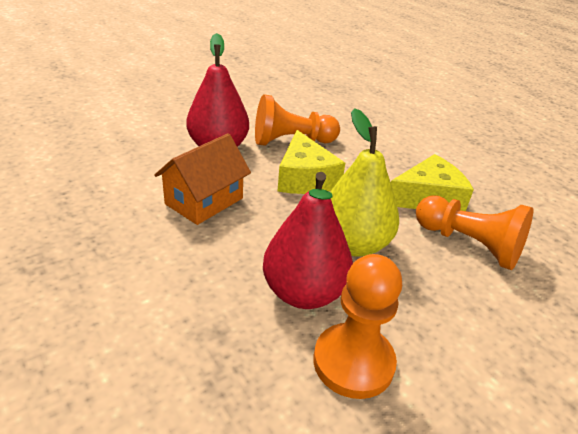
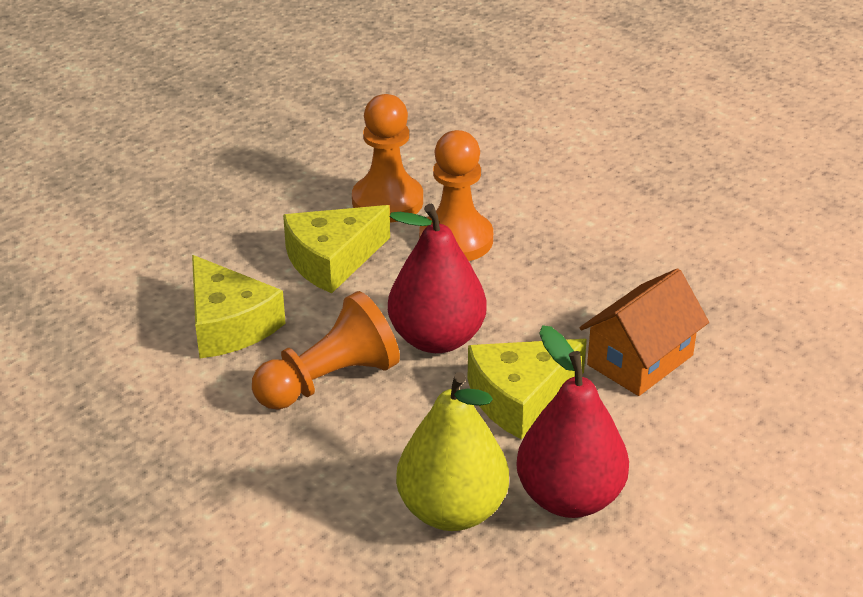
yellow cheese: 2 -> 3

